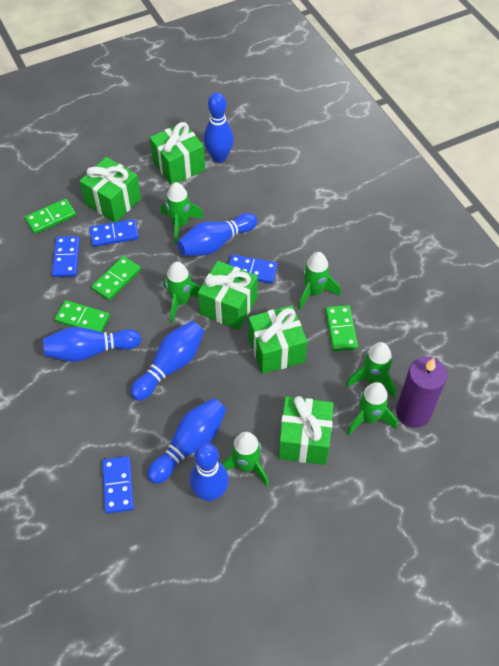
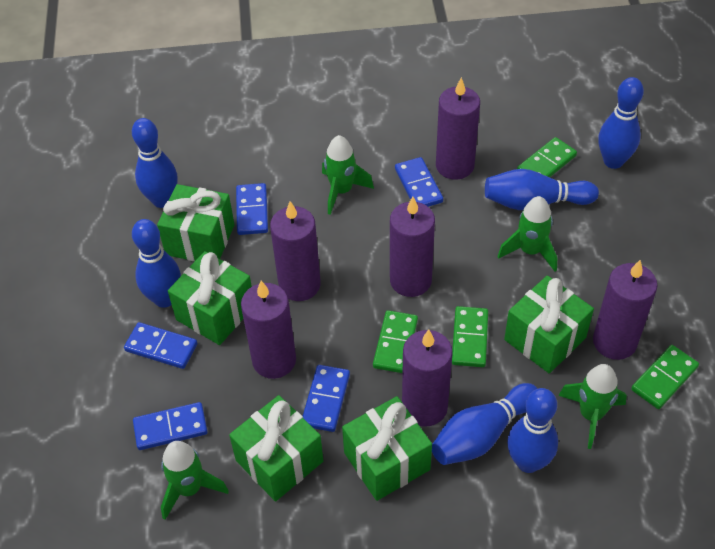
blue domino: 4 -> 5
green rocket: 6 -> 4
purple candle: 1 -> 6

